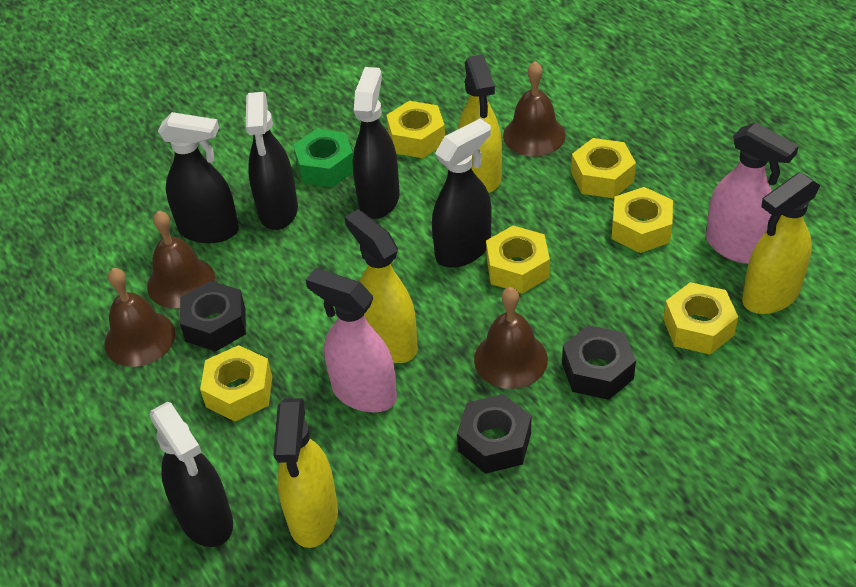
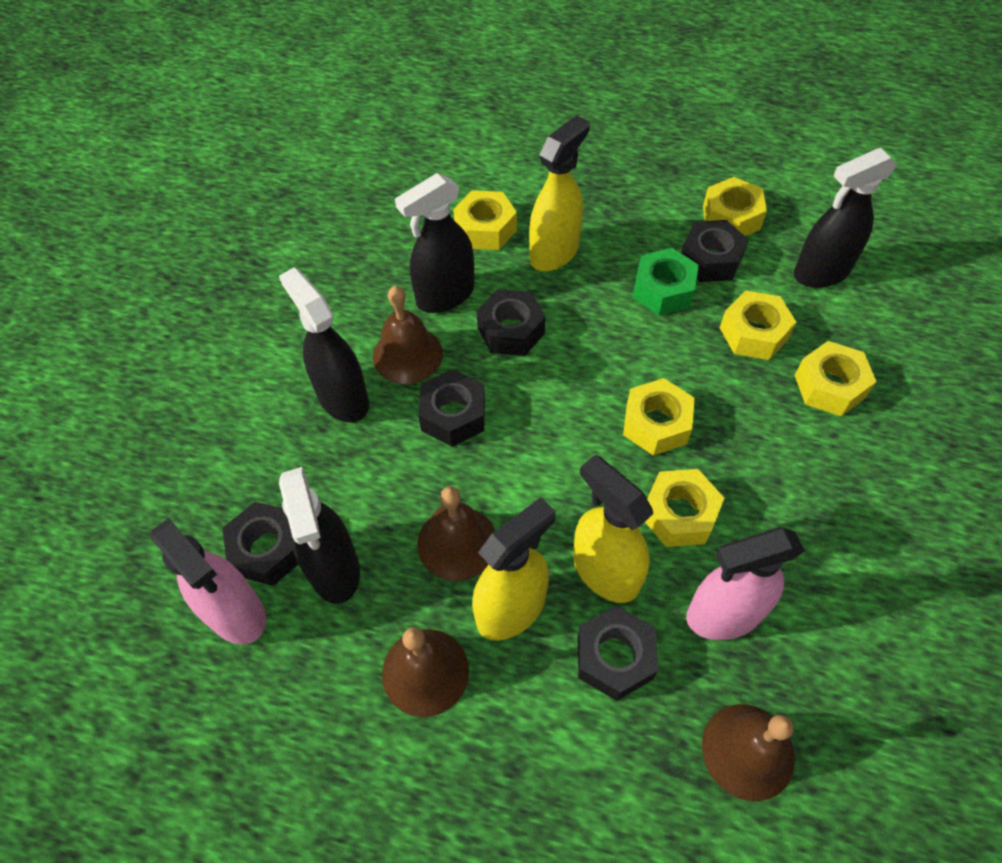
black nut: 3 -> 5
black spray bottle: 5 -> 4
yellow spray bottle: 4 -> 3

